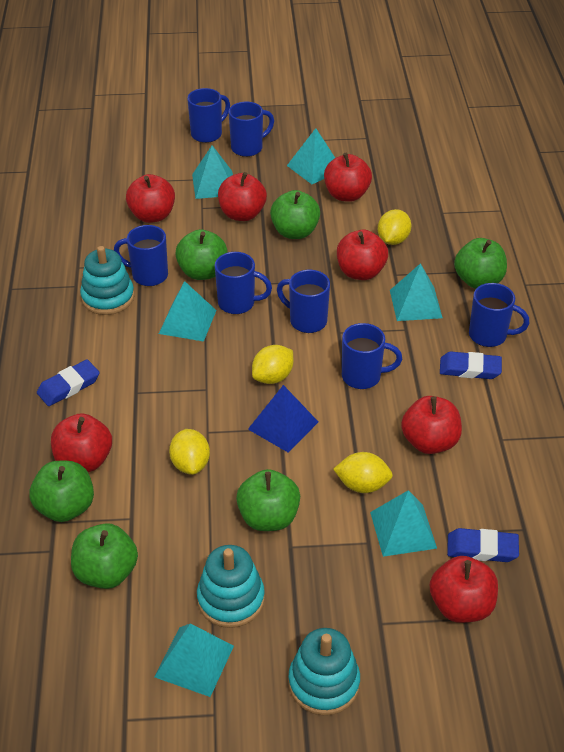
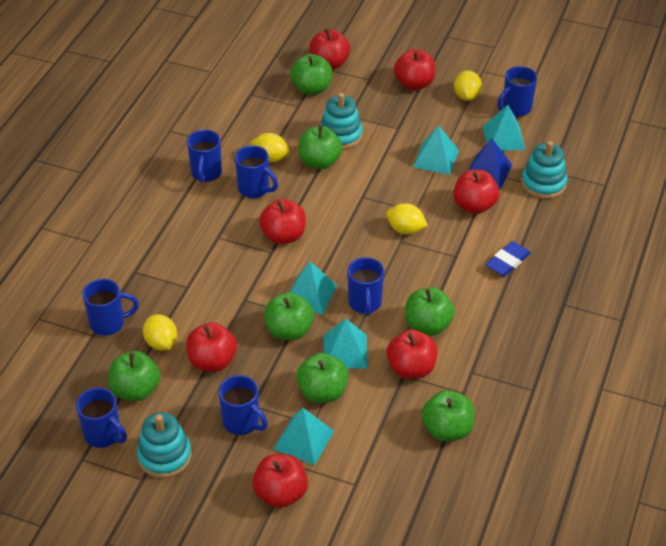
blue eraser: 3 -> 1
green apple: 6 -> 7
turquoise pyramid: 6 -> 5

